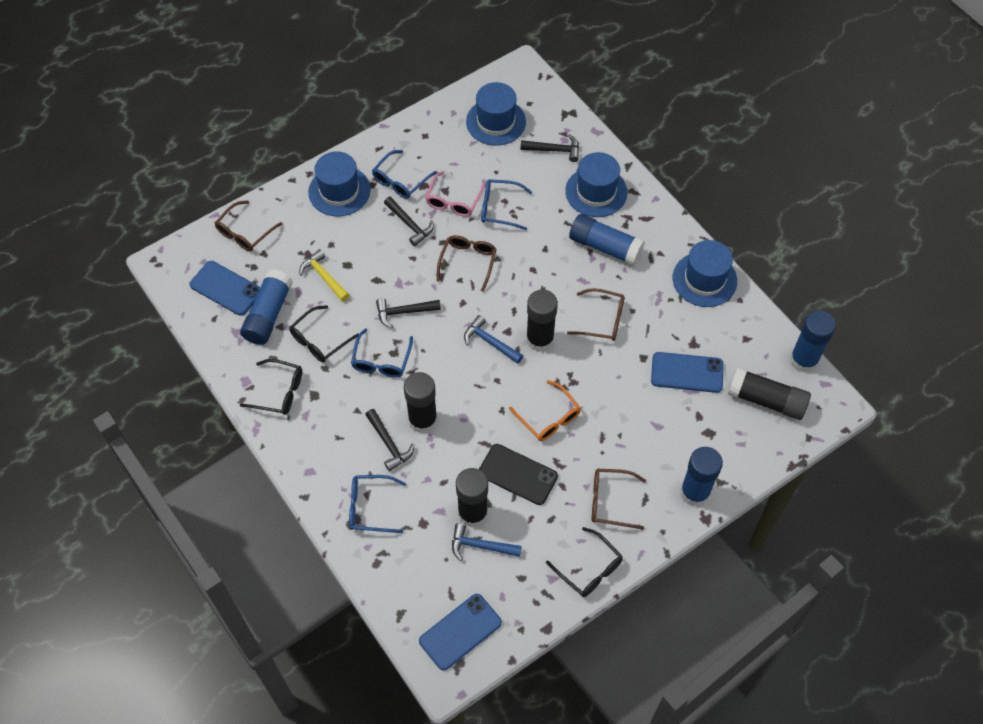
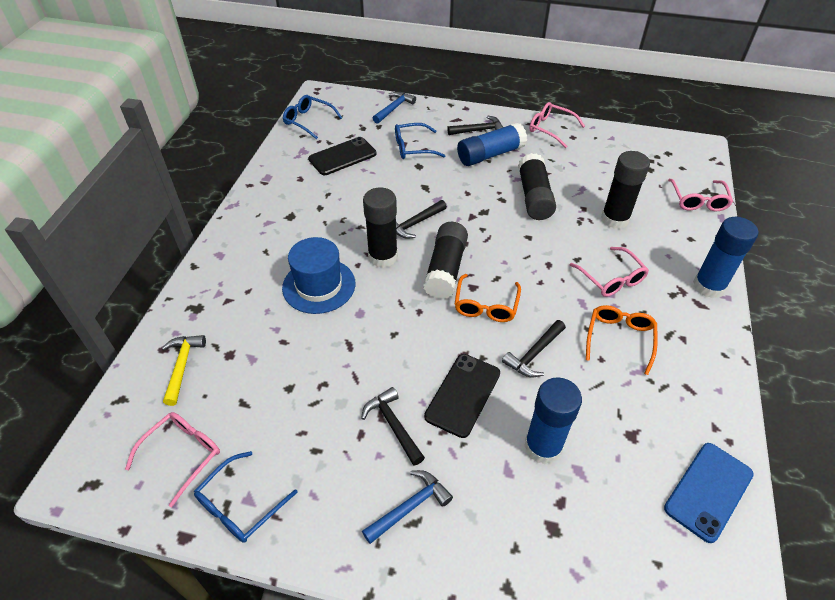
black glasses: 3 -> 0
black phone: 1 -> 2
blue glasses: 4 -> 3
blue glue stick: 4 -> 3
blue hat: 4 -> 1
blue phone: 3 -> 1
brown glasses: 4 -> 0
orange glasses: 1 -> 2
pink glasses: 1 -> 4

